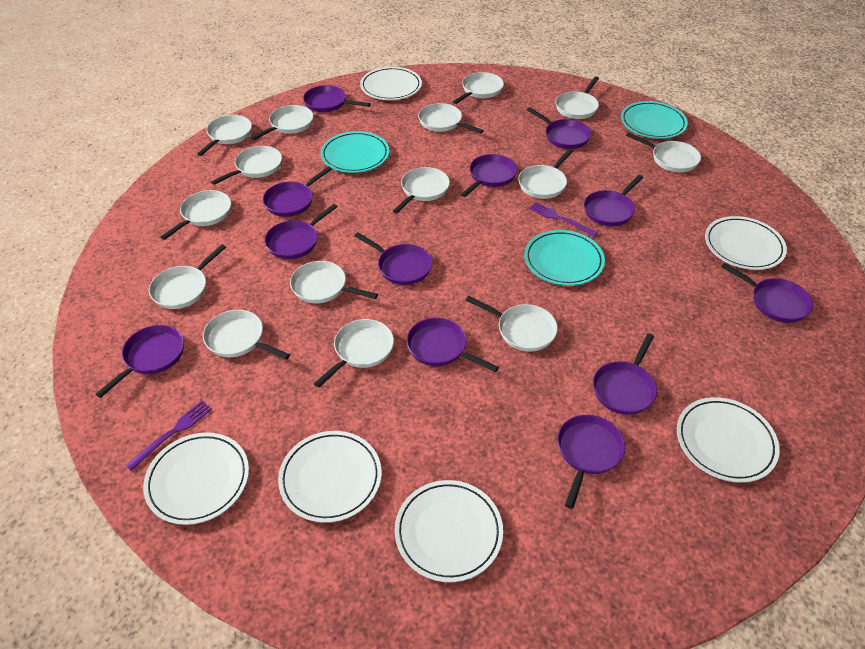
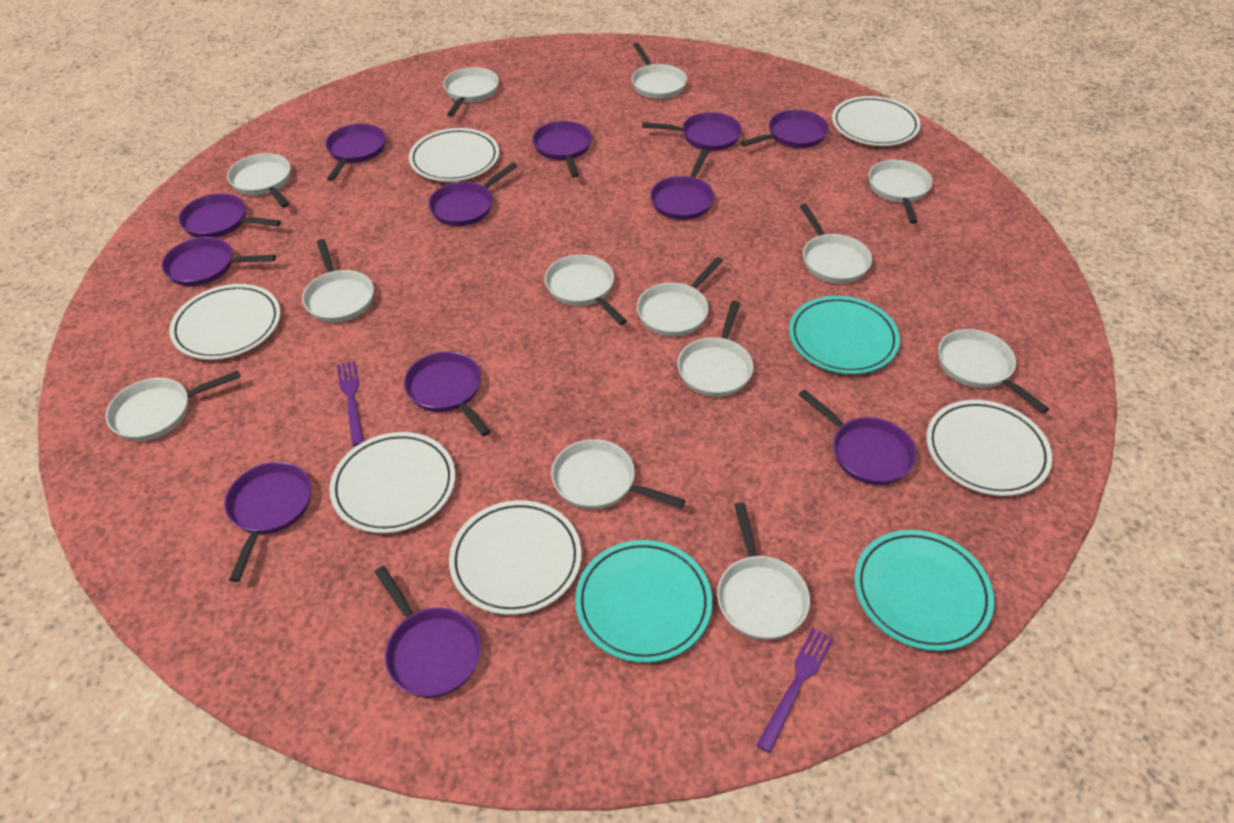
white pan: 15 -> 13

